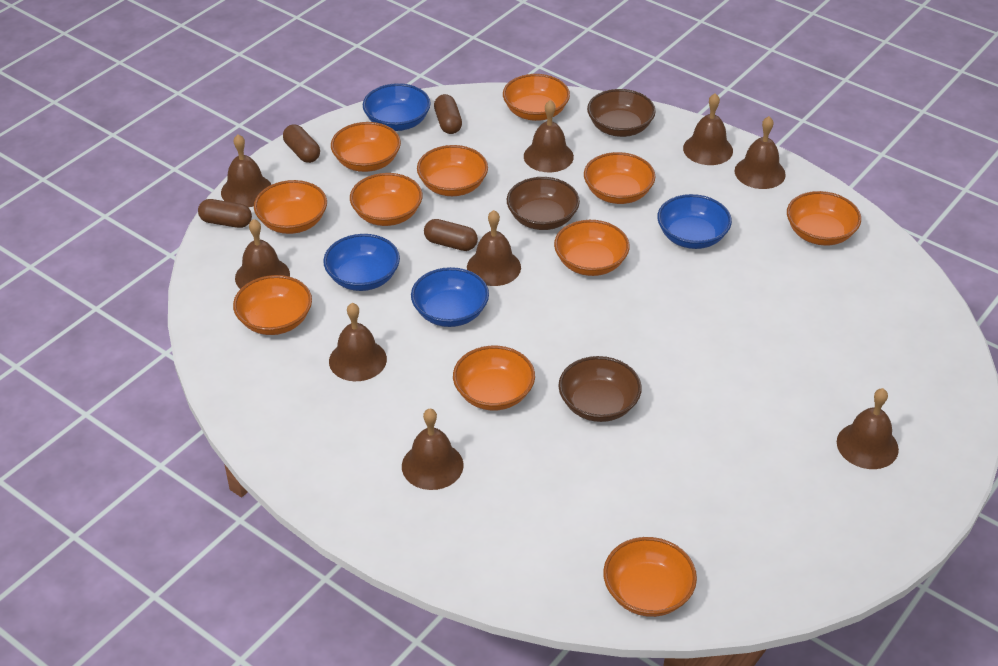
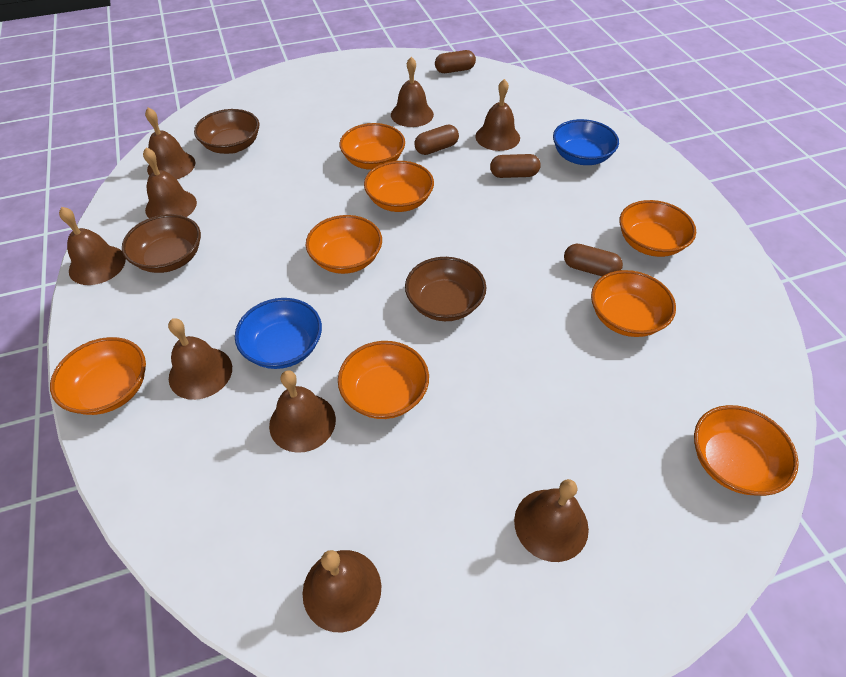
blue bowl: 4 -> 2
orange bowl: 11 -> 8

